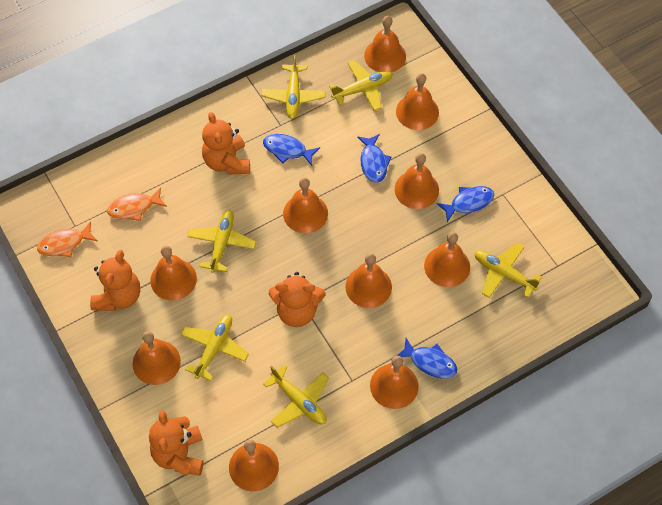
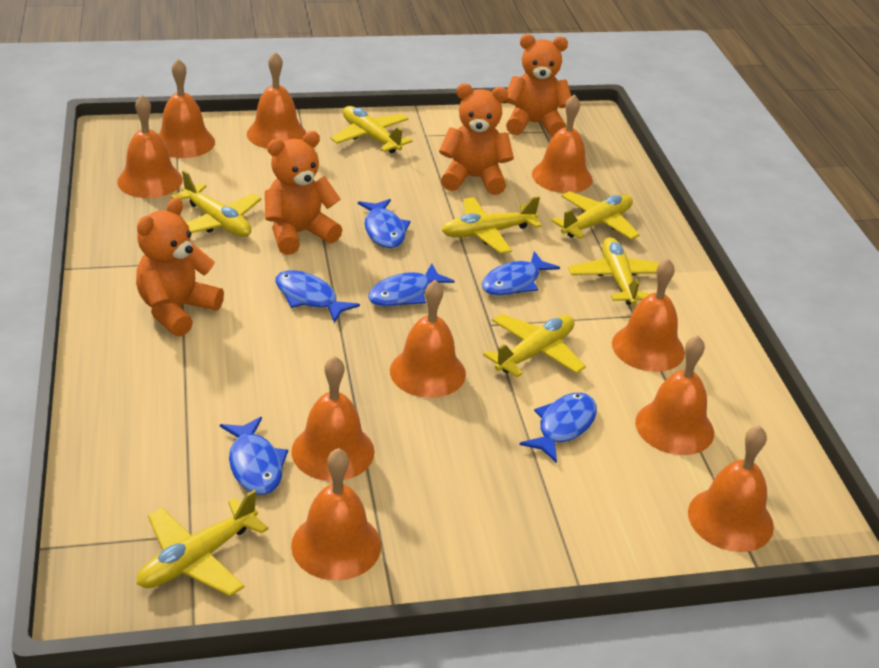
blue fish: 4 -> 6
orange fish: 2 -> 0
yellow plane: 6 -> 7

